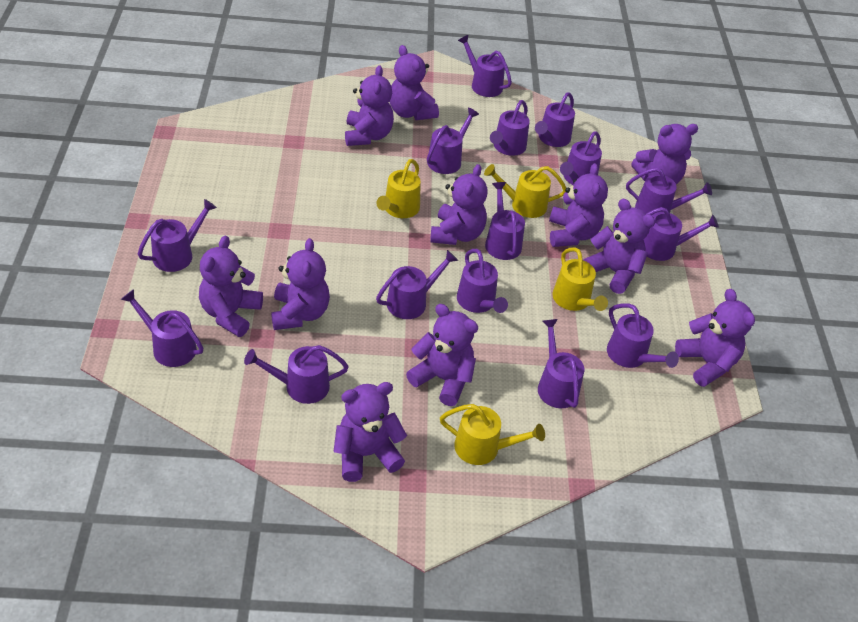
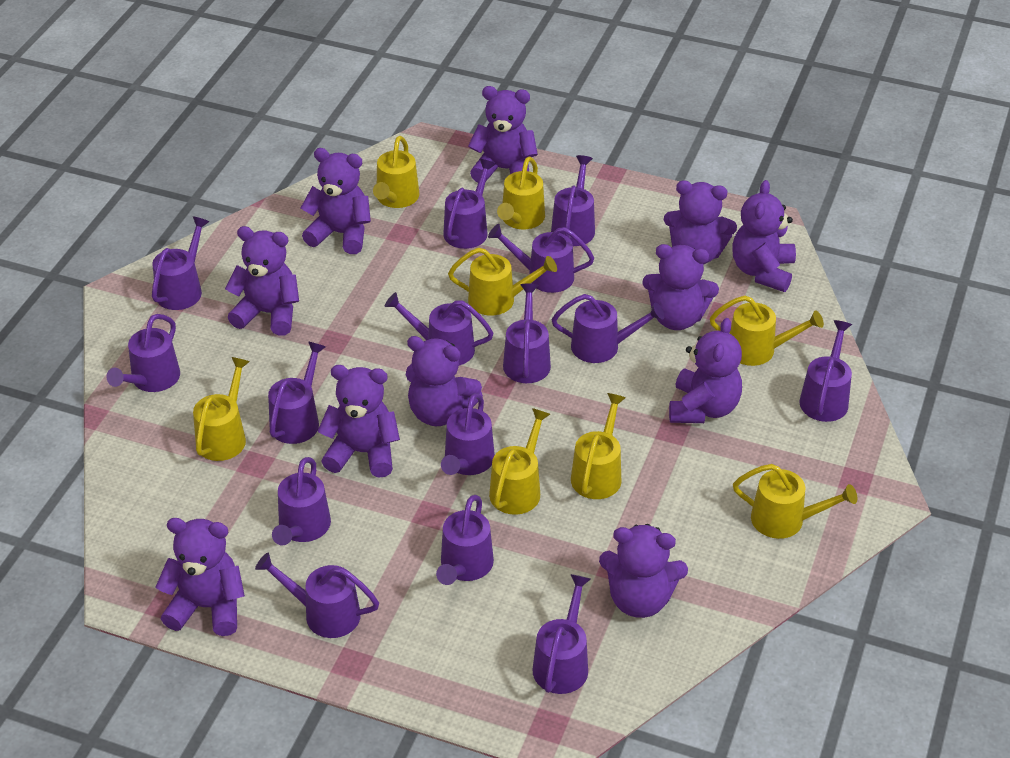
yellow watering can: 4 -> 8

